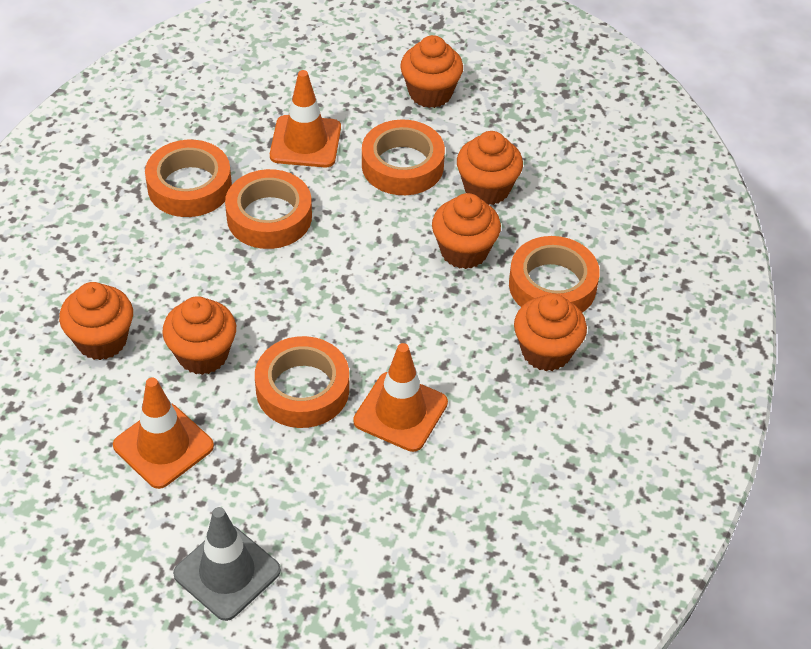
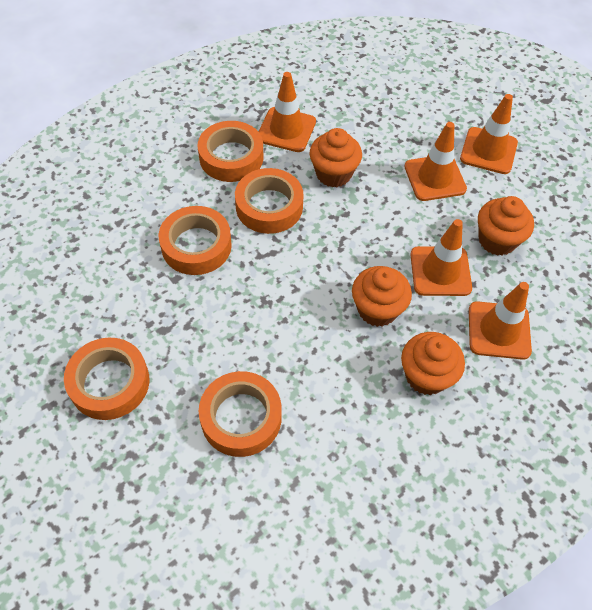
grey traffic cone: 1 -> 0
orange cupcake: 6 -> 4
orange traffic cone: 3 -> 5

